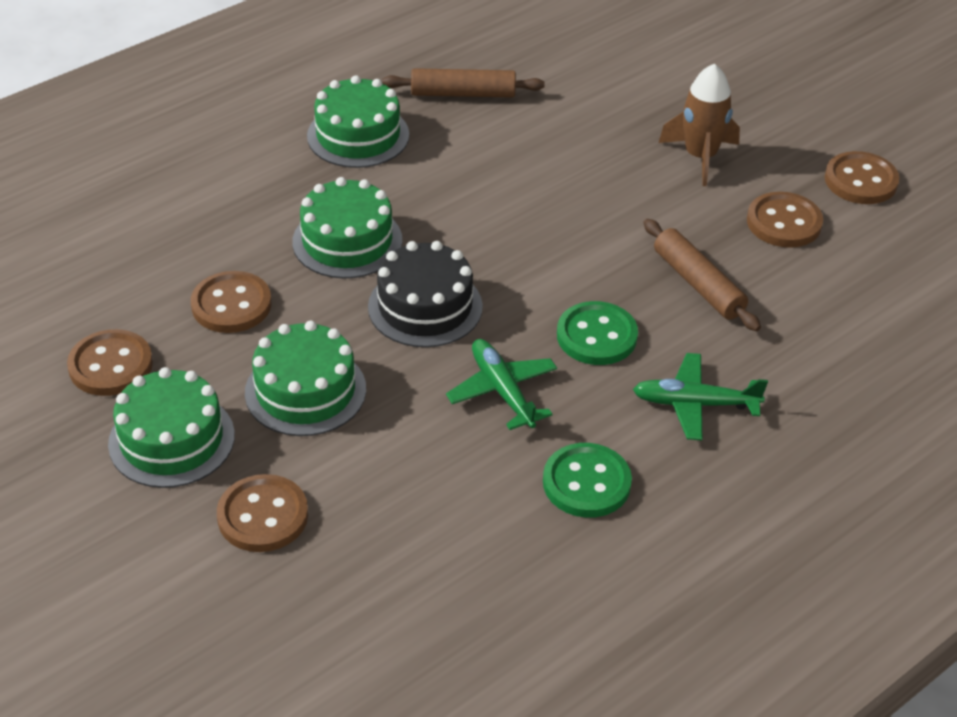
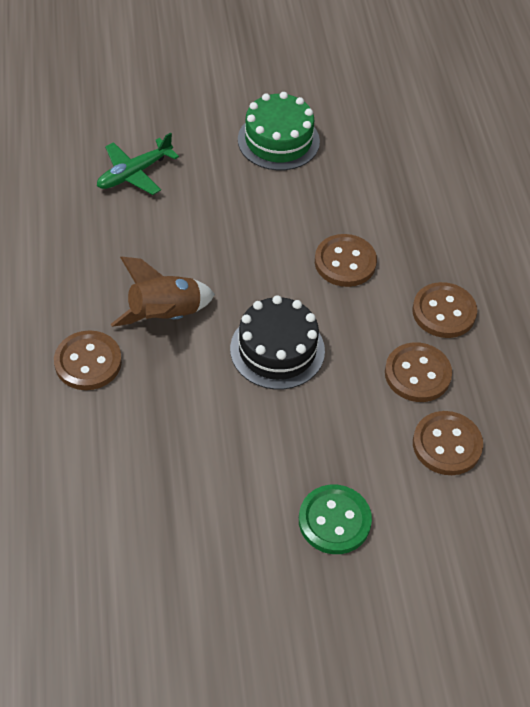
brown rolling pin: 2 -> 0
green button: 2 -> 1
green cake: 4 -> 1
green plane: 2 -> 1

